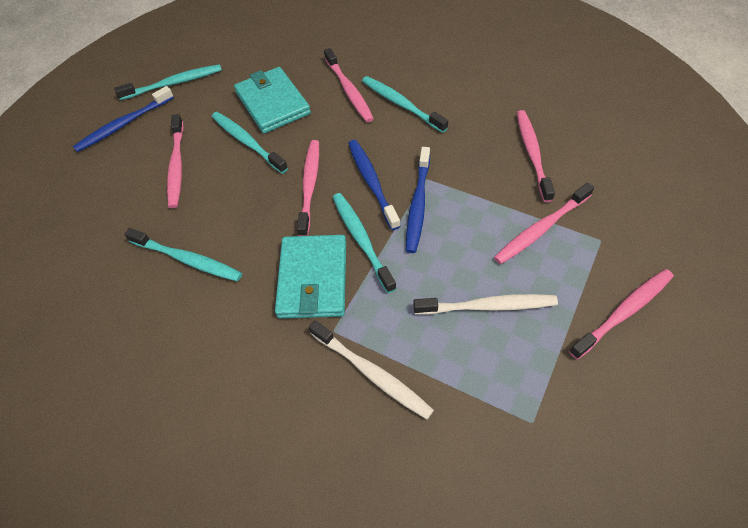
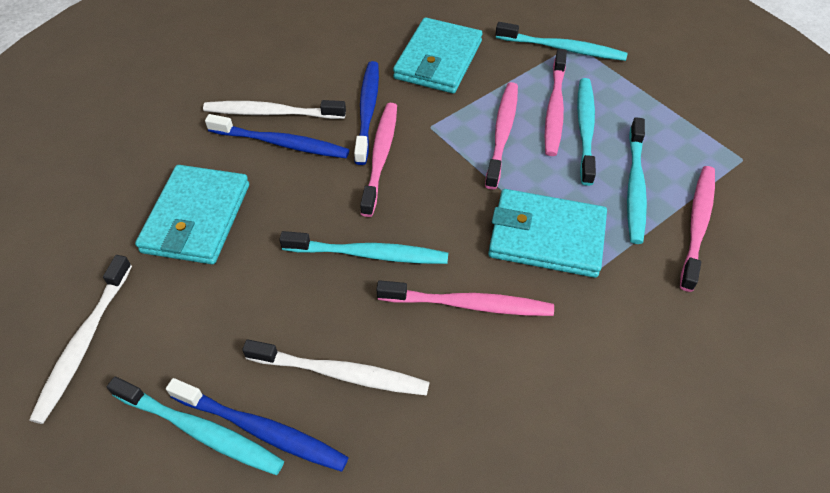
pink toothbrush: 6 -> 5
turquoise wallet: 2 -> 3
white toothbrush: 2 -> 3

